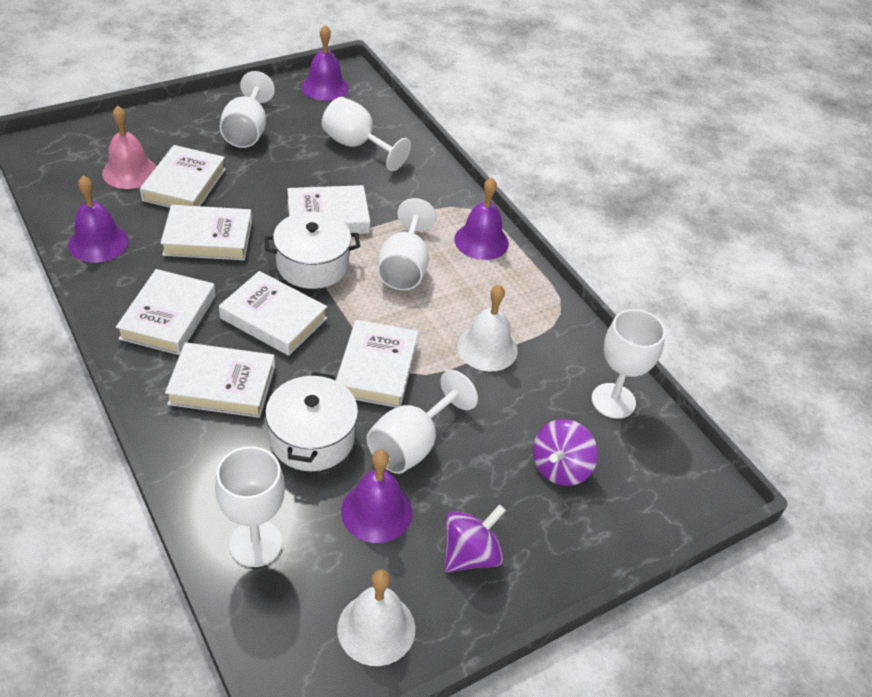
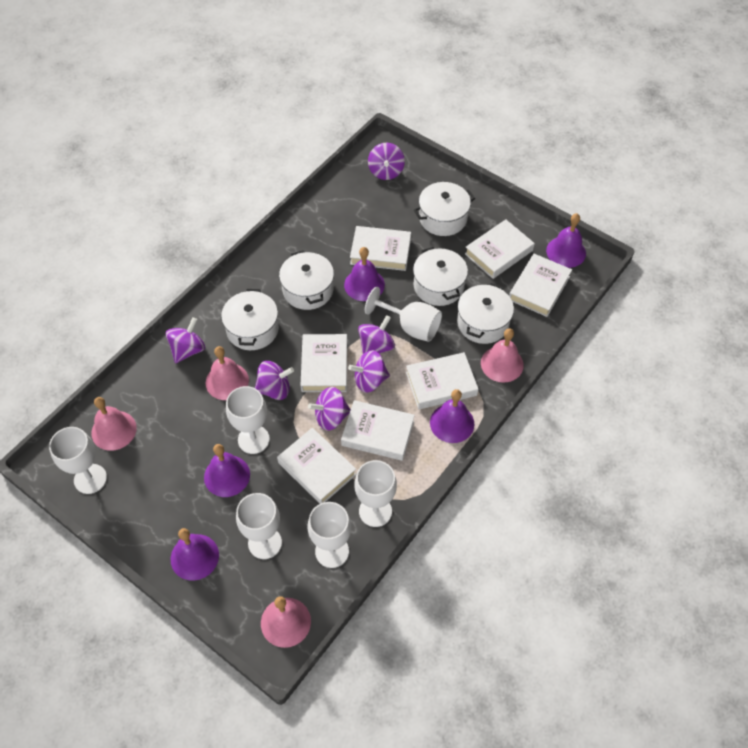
pink bell: 1 -> 4
purple bell: 4 -> 5
purple spinning top: 2 -> 6
white bell: 2 -> 0
white pot: 2 -> 5

